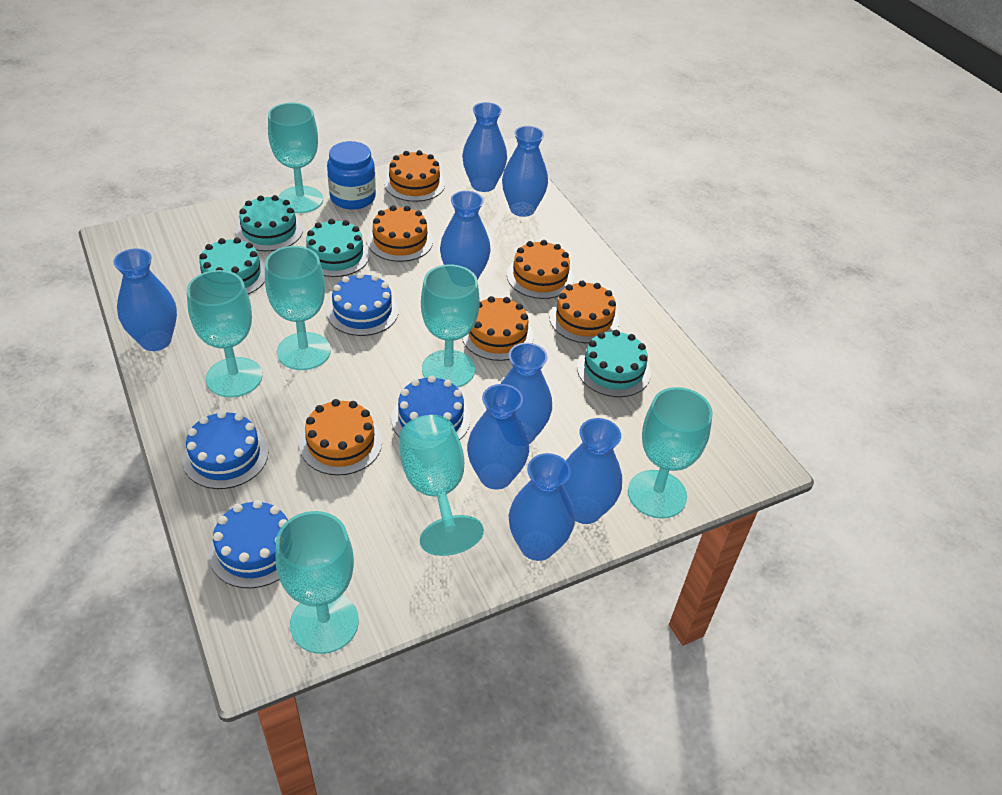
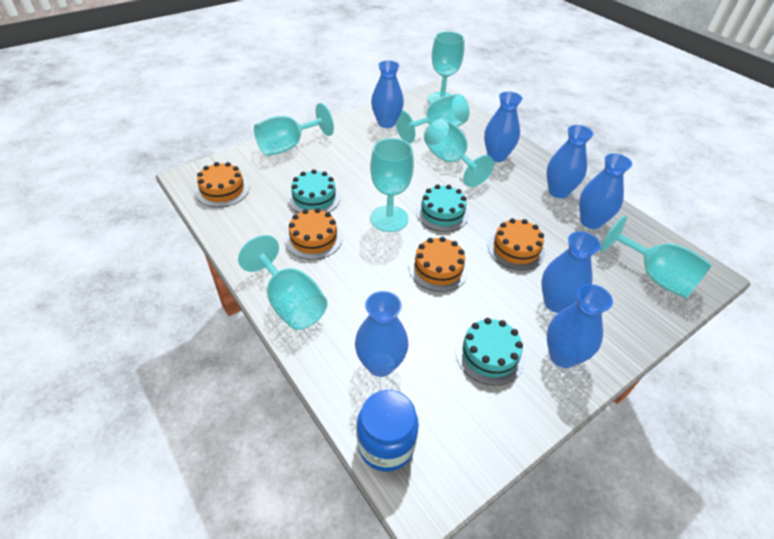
blue cake: 4 -> 0
blue vase: 8 -> 7
orange cake: 6 -> 4
turquoise cake: 4 -> 3

